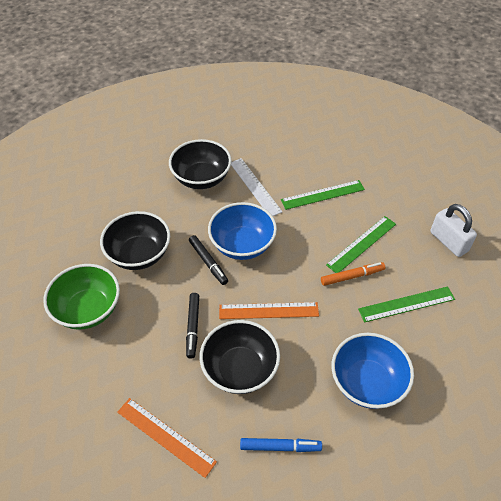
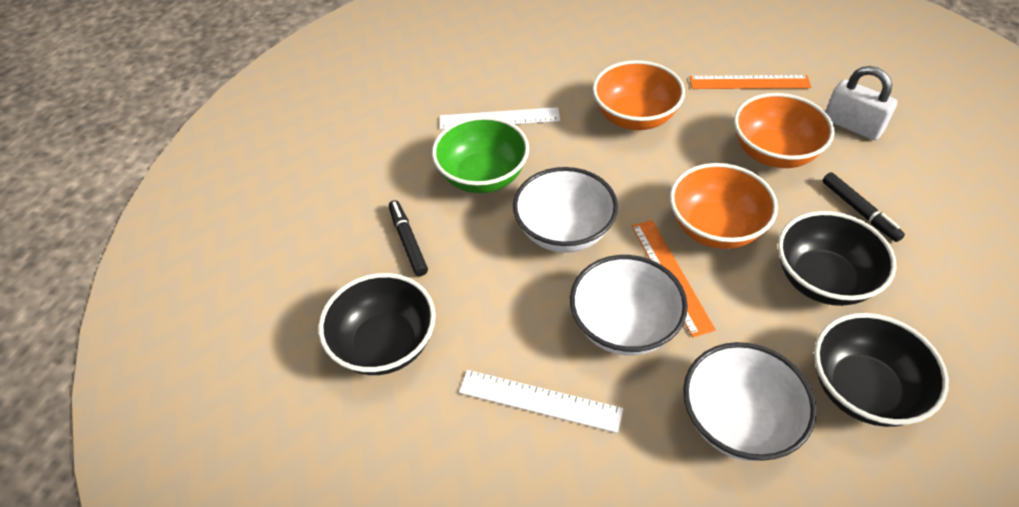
blue bowl: 2 -> 0
blue marker: 1 -> 0
green ruler: 3 -> 0
orange bowl: 0 -> 3
orange marker: 1 -> 0
white bowl: 0 -> 3
white ruler: 1 -> 2

